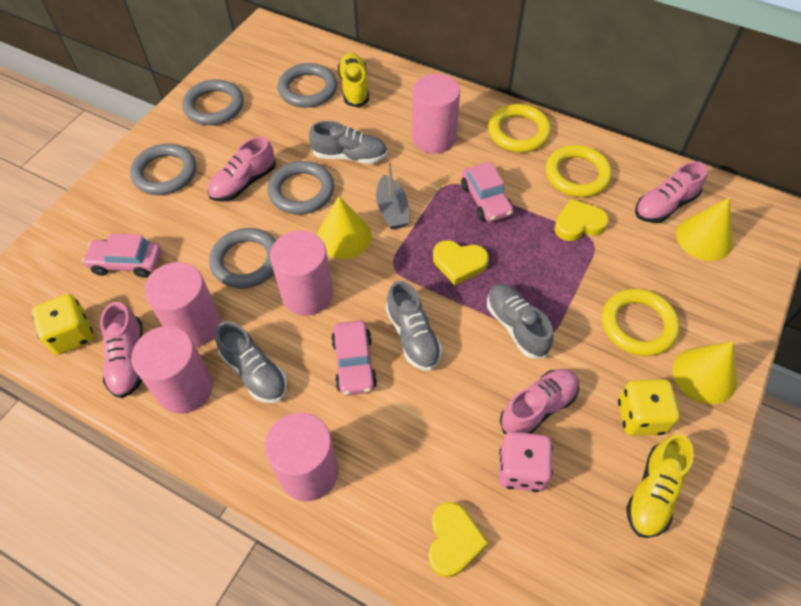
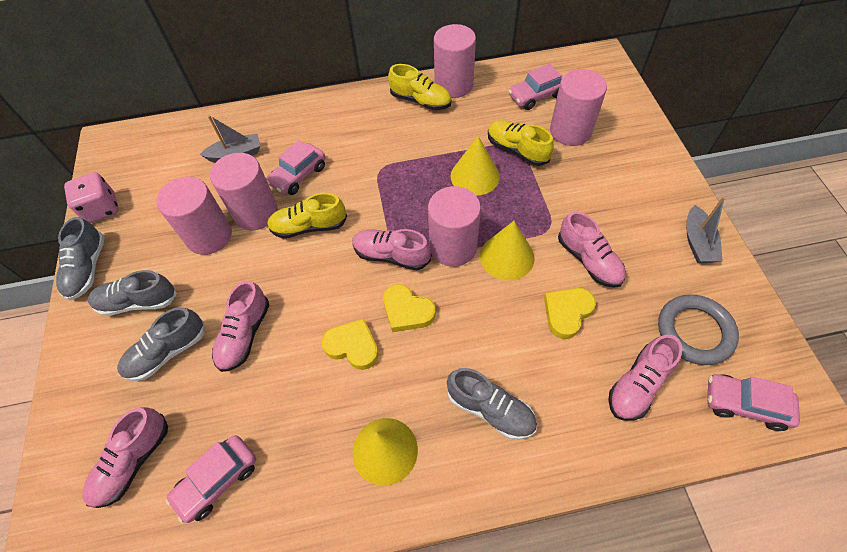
grey boat: 1 -> 2
grey ring: 5 -> 1
pink car: 3 -> 4
pink shoe: 4 -> 5
yellow dice: 2 -> 0
yellow ring: 3 -> 0
yellow shoe: 2 -> 3

